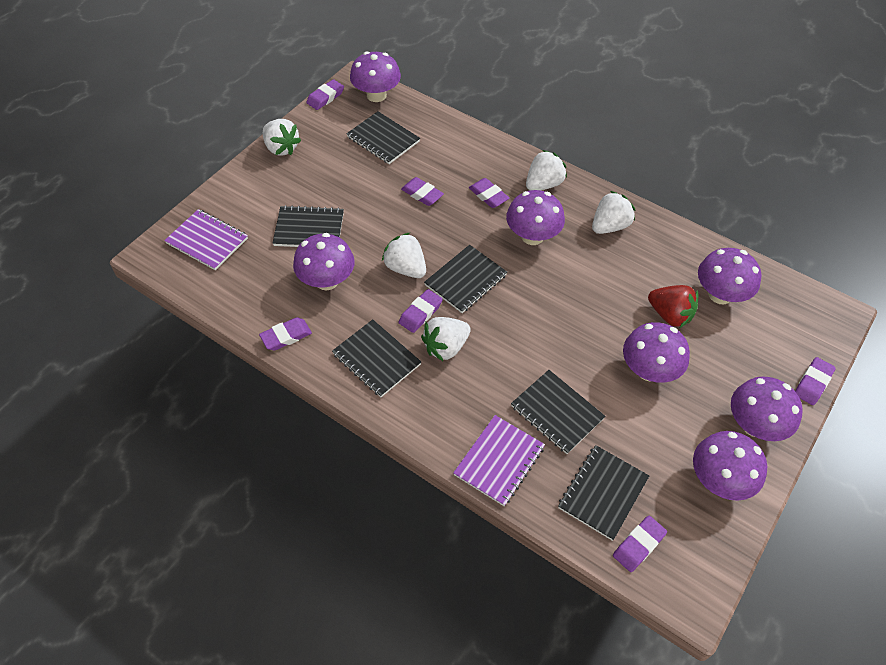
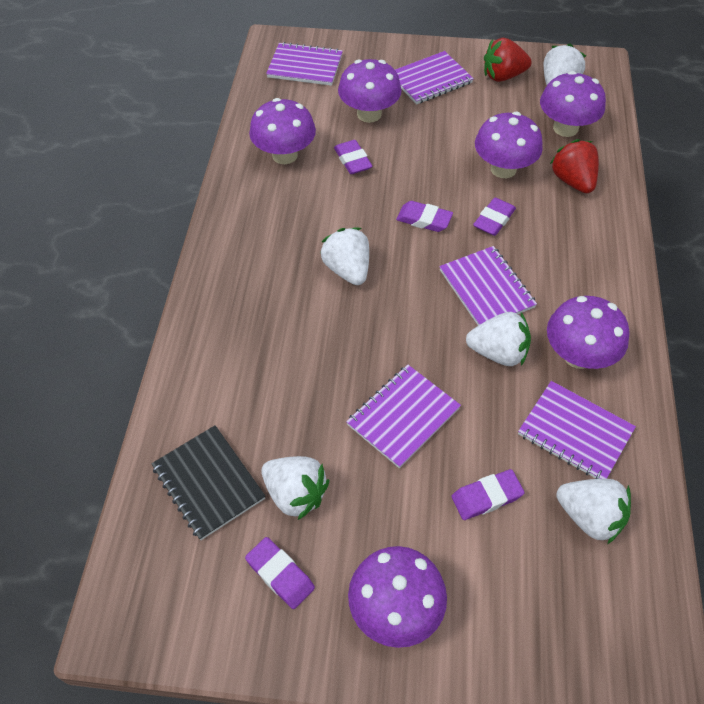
black notebook: 6 -> 1
purple eraser: 7 -> 5
purple mushroom: 7 -> 6
purple notebook: 2 -> 5
red strawberry: 1 -> 2

